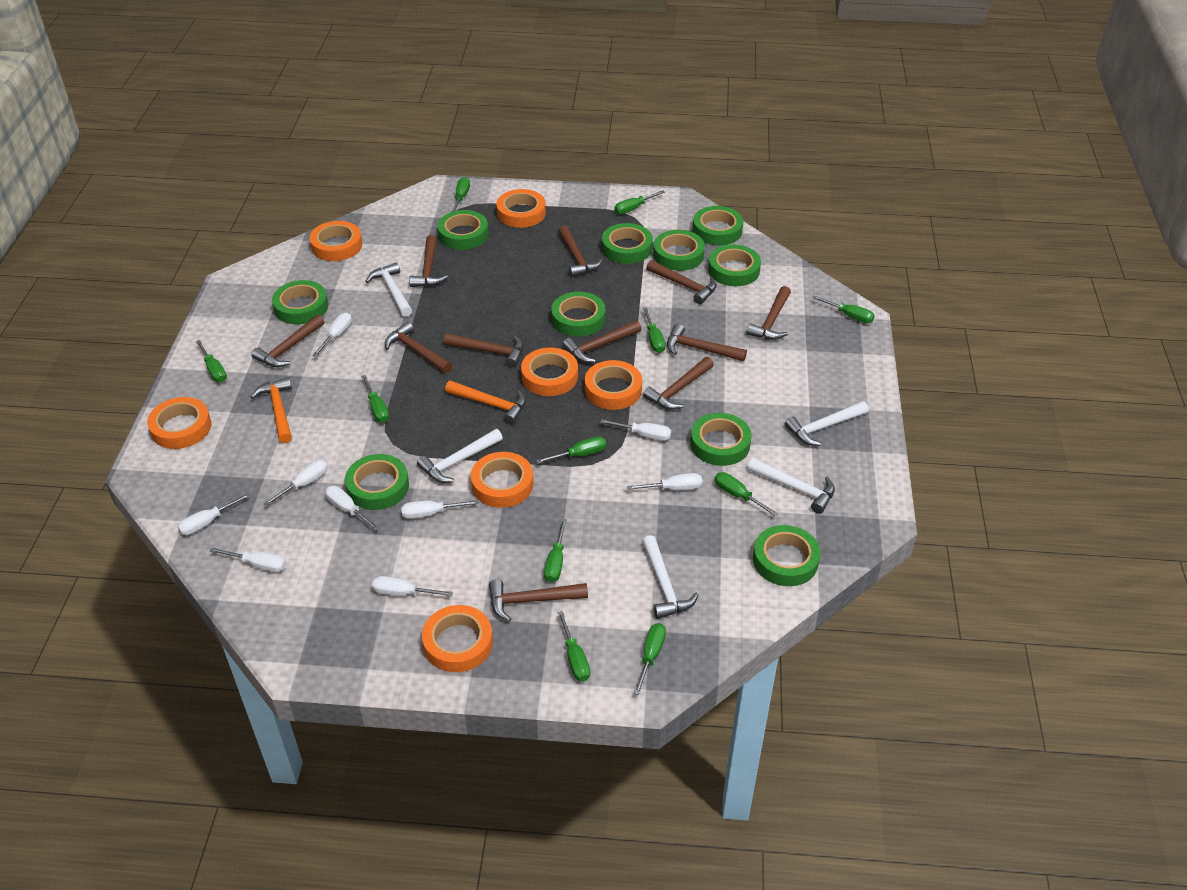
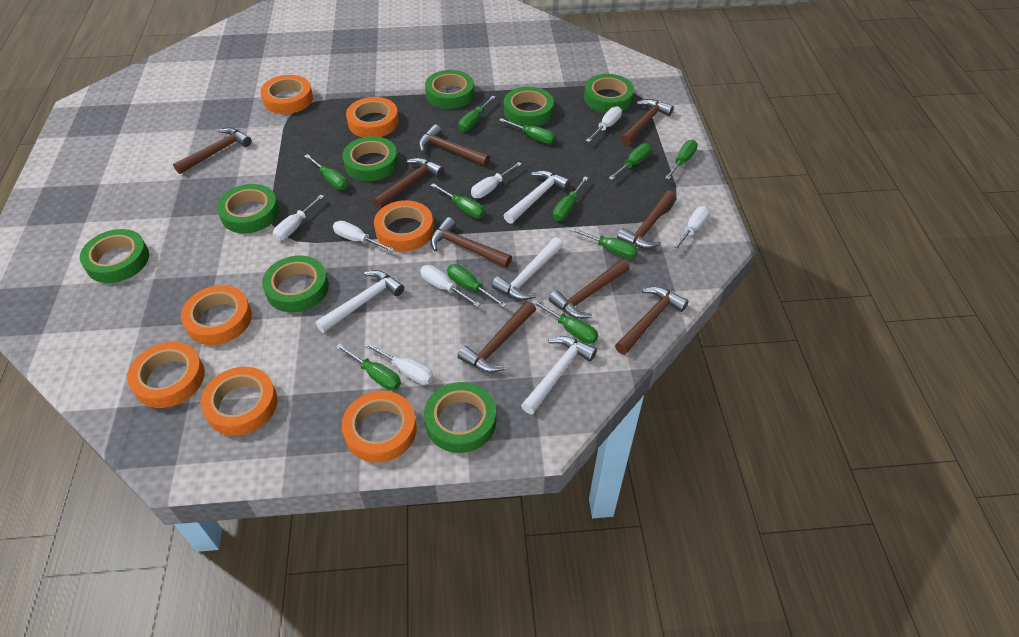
brown hammer: 11 -> 9
green tape: 10 -> 8
orange hammer: 2 -> 0
white hammer: 5 -> 4
white screwdriver: 9 -> 7

